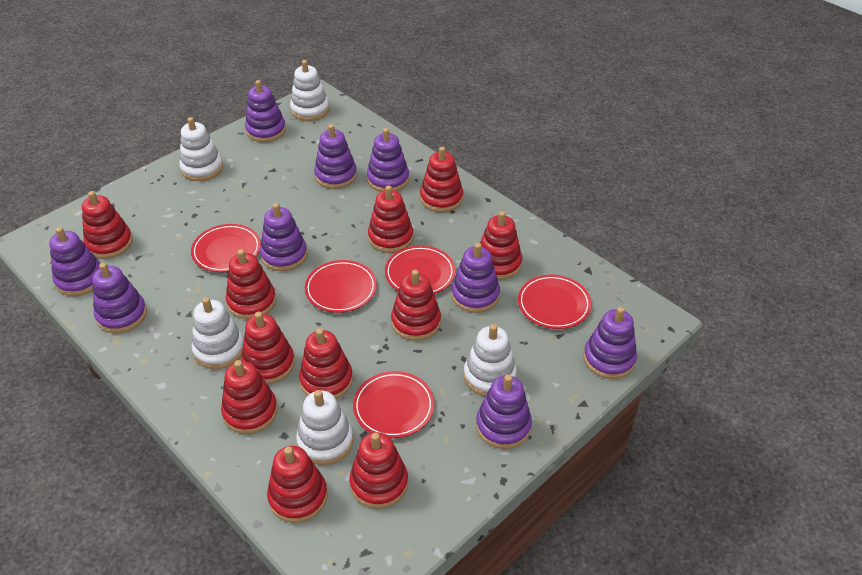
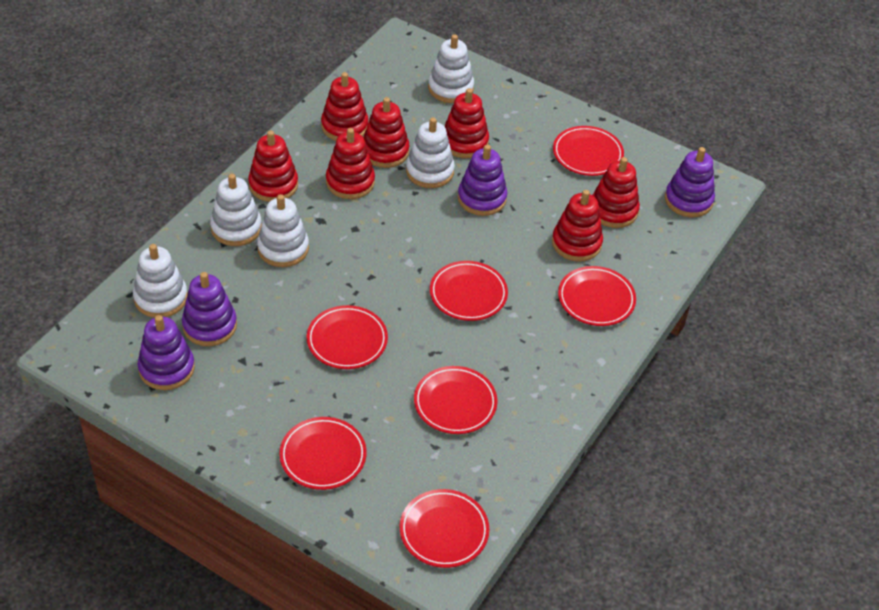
purple stacking toy: 9 -> 4
red plate: 5 -> 7
red stacking toy: 11 -> 7

